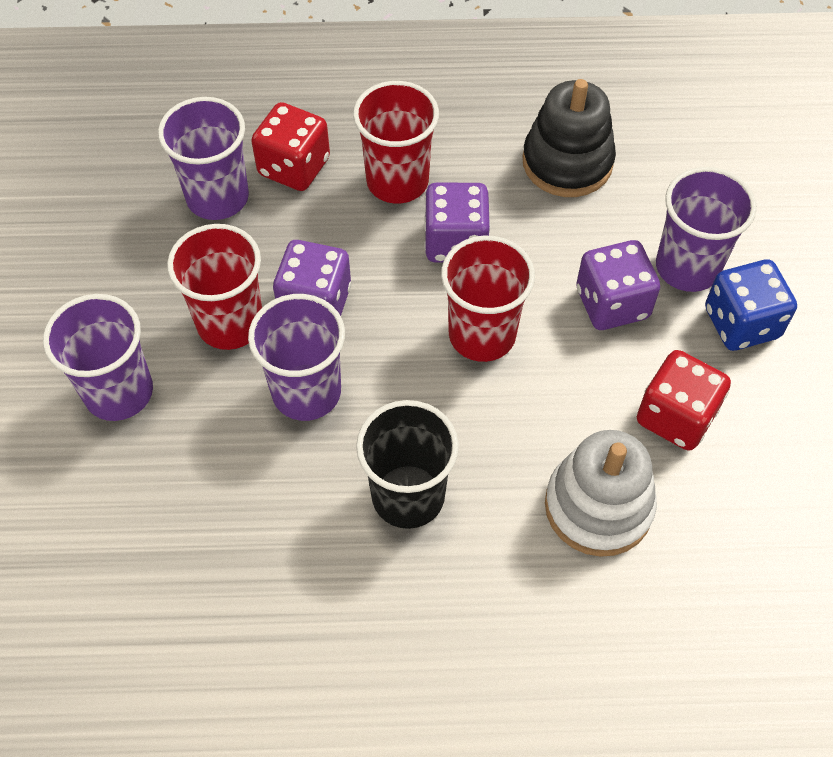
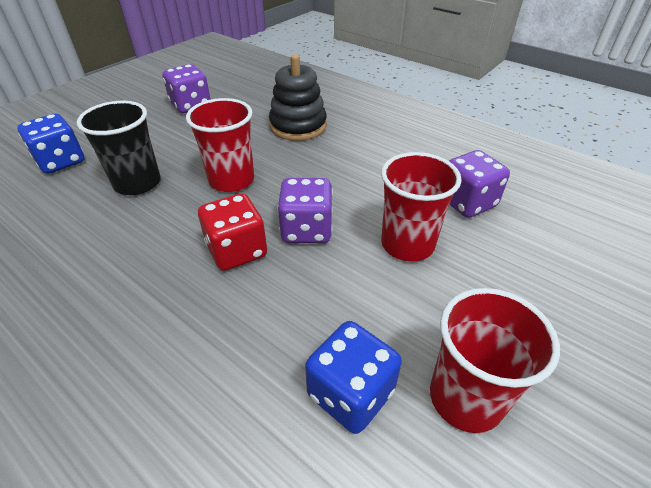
blue dice: 1 -> 2
purple cup: 4 -> 0
red dice: 2 -> 1
white stacking toy: 1 -> 0

